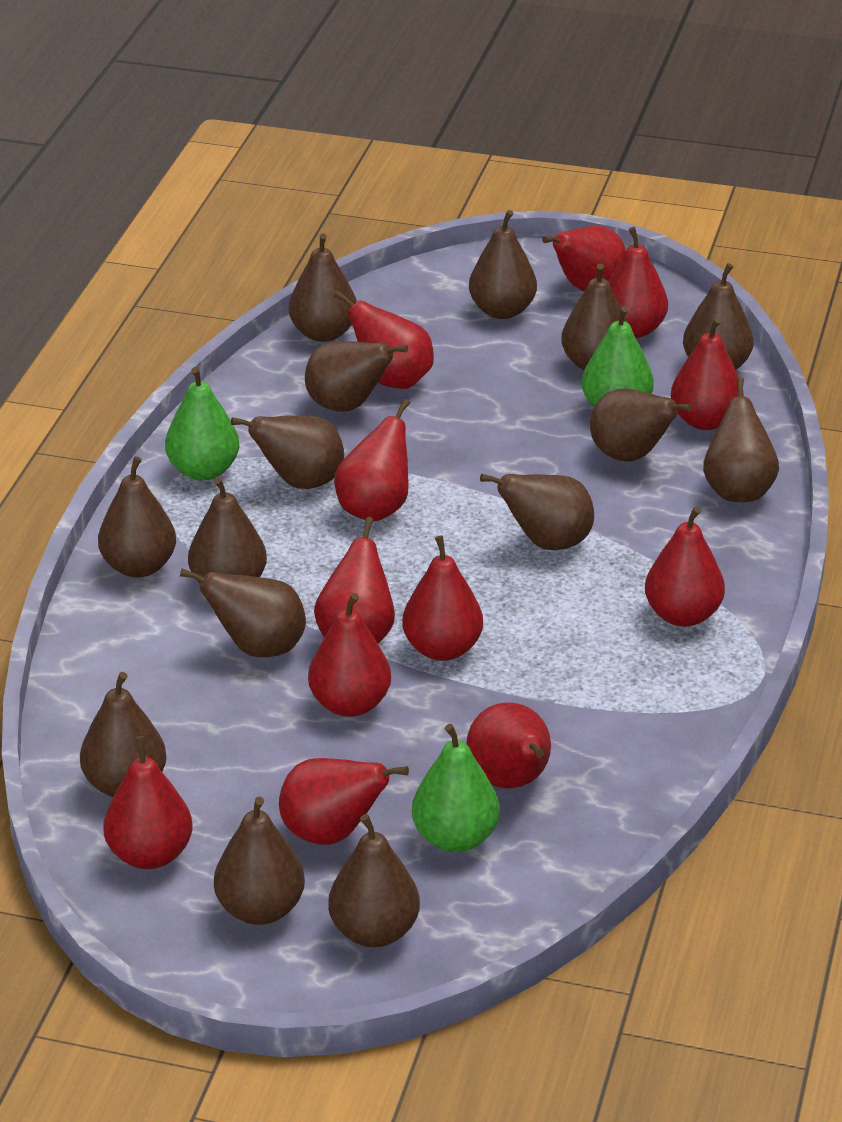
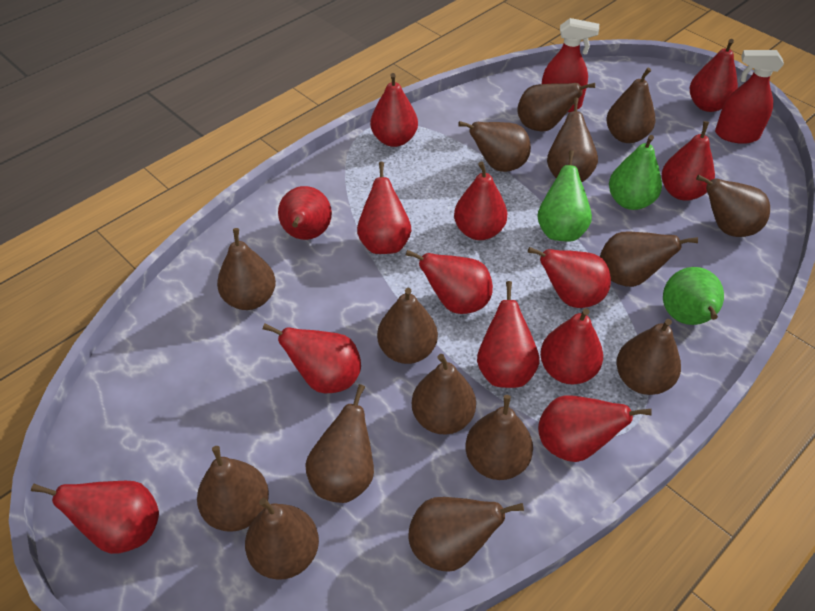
red pear: 12 -> 13
red spray bottle: 0 -> 2

